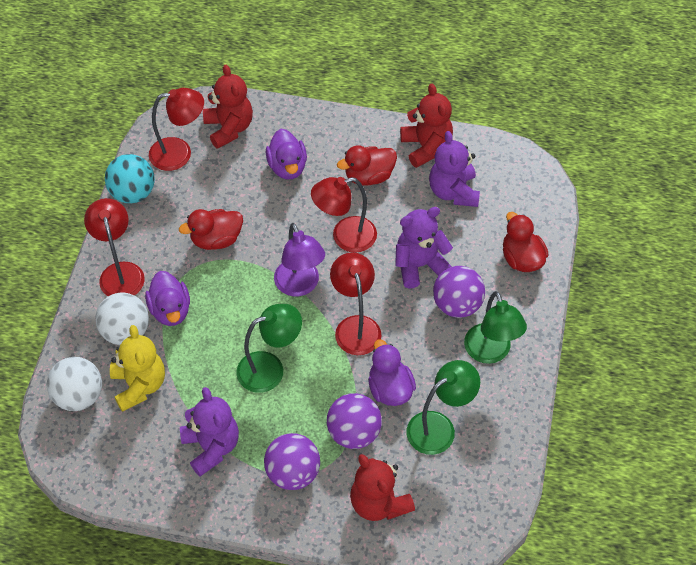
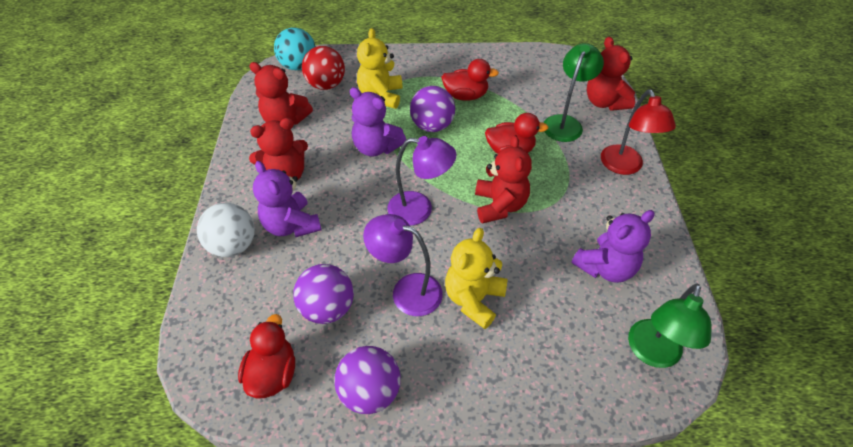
green lamp: 3 -> 2
purple duck: 3 -> 0
purple lamp: 1 -> 2
red ball: 0 -> 1
red lamp: 4 -> 1
red teddy bear: 3 -> 4
white ball: 2 -> 1
yellow teddy bear: 1 -> 2

